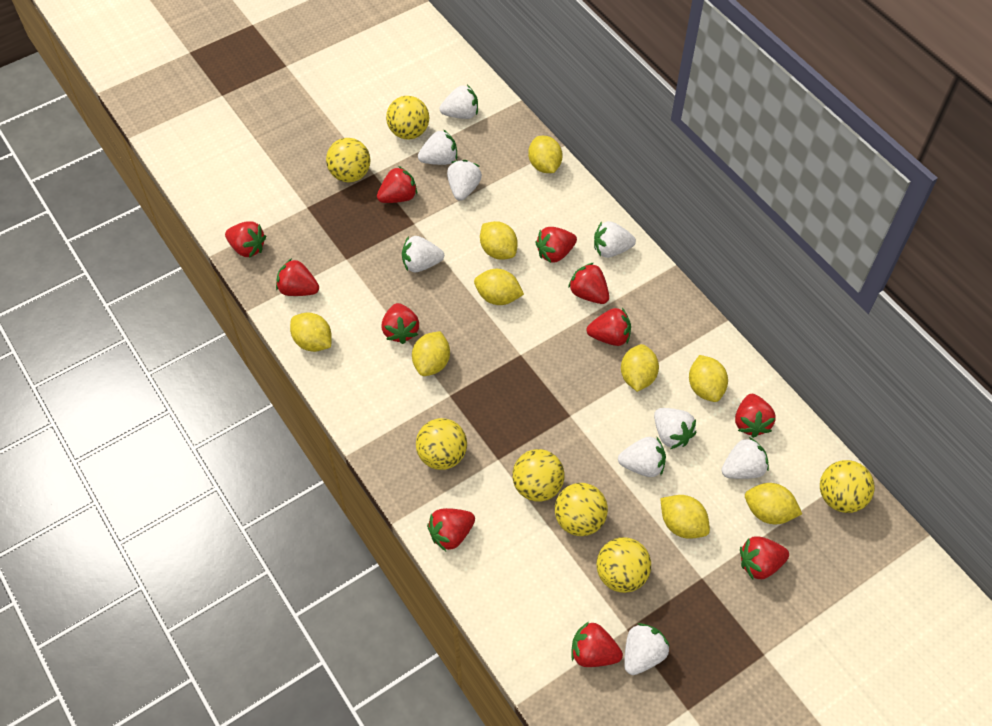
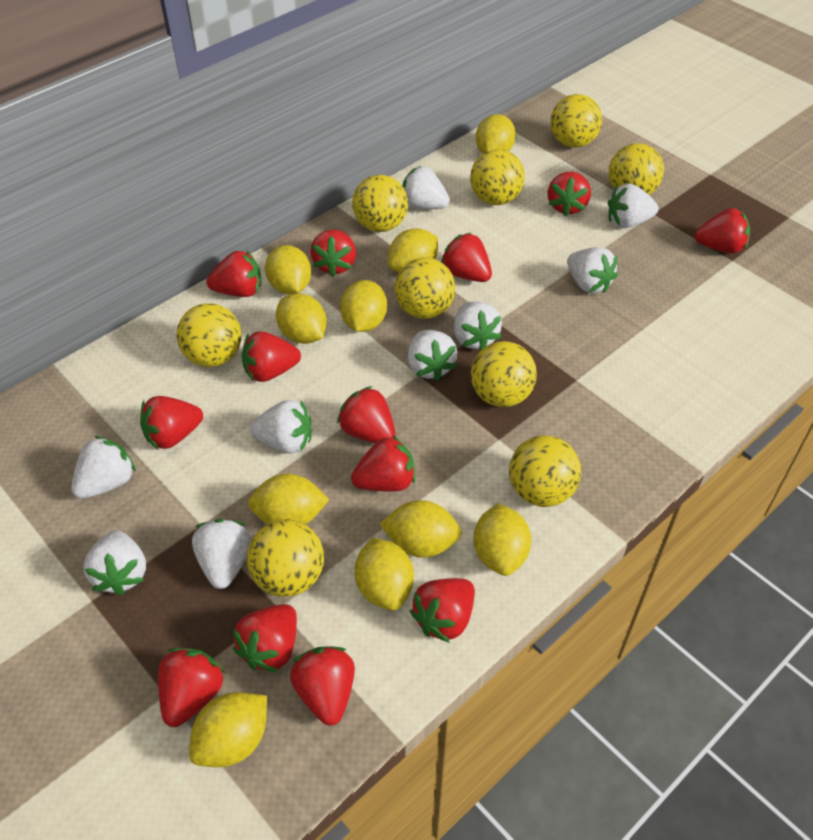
red strawberry: 11 -> 13
yellow ball: 7 -> 9
yellow lemon: 9 -> 10

